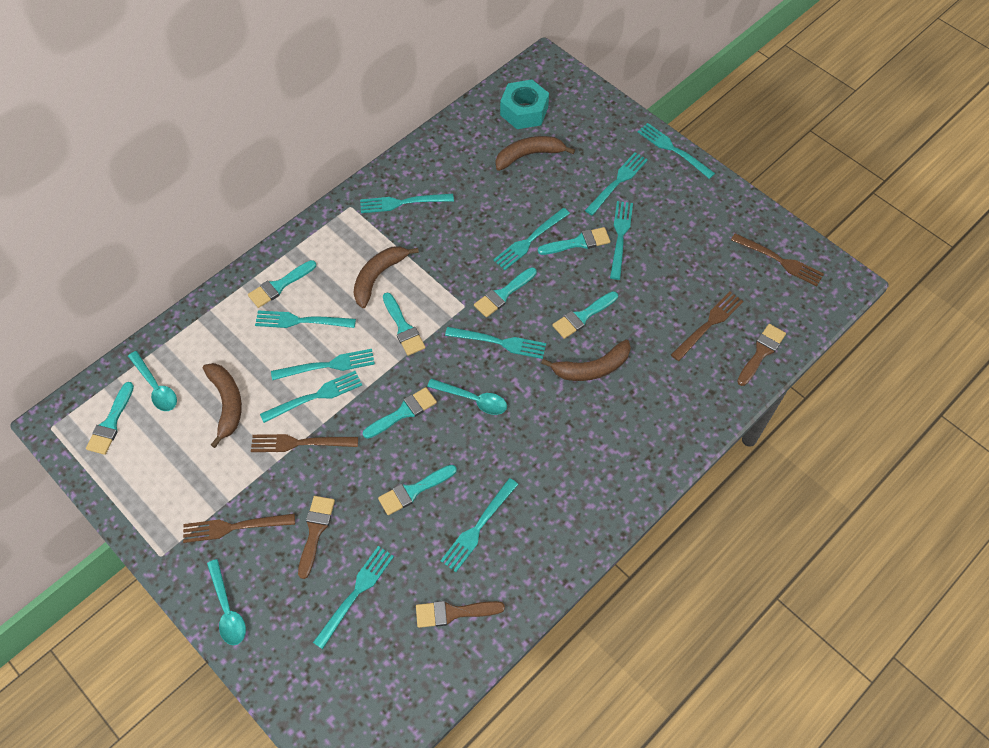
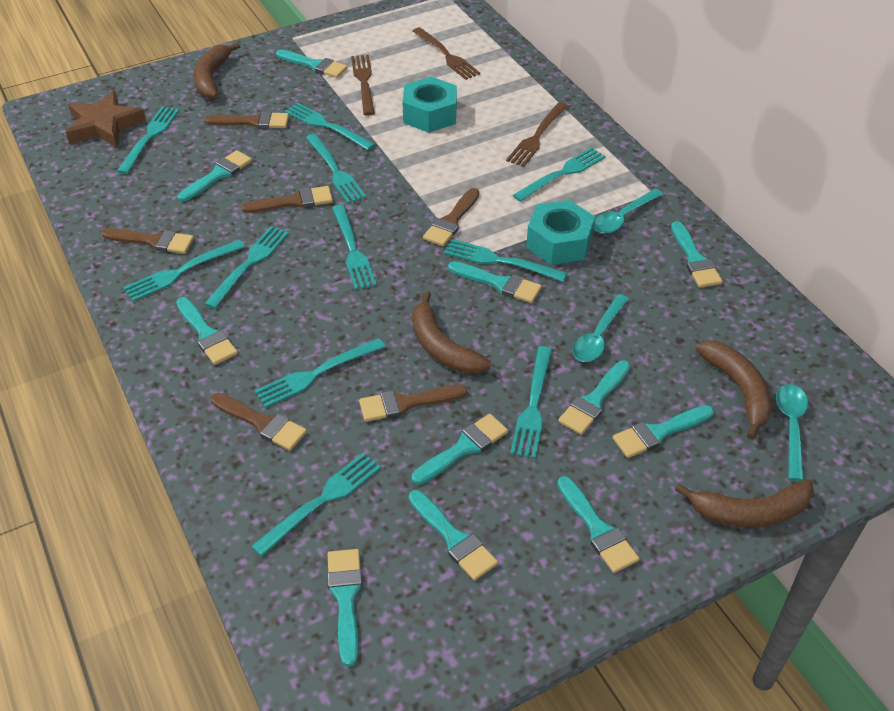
brown brush: 3 -> 6
brown fork: 4 -> 3
brown star: 0 -> 1
turquoise brush: 8 -> 11
turquoise nut: 1 -> 2

